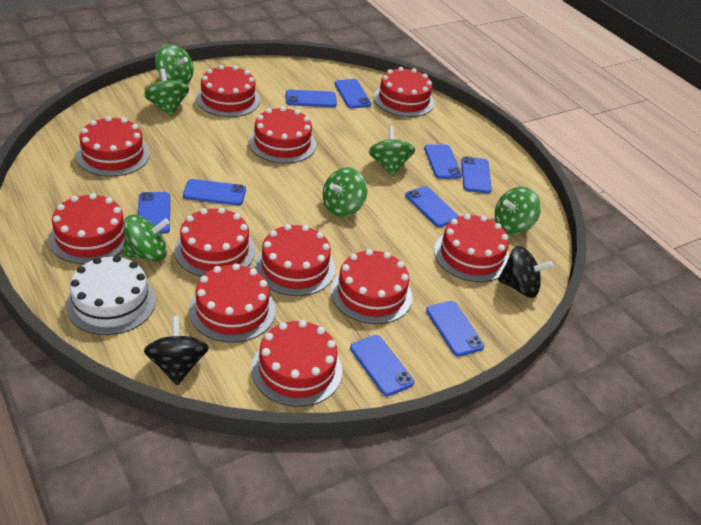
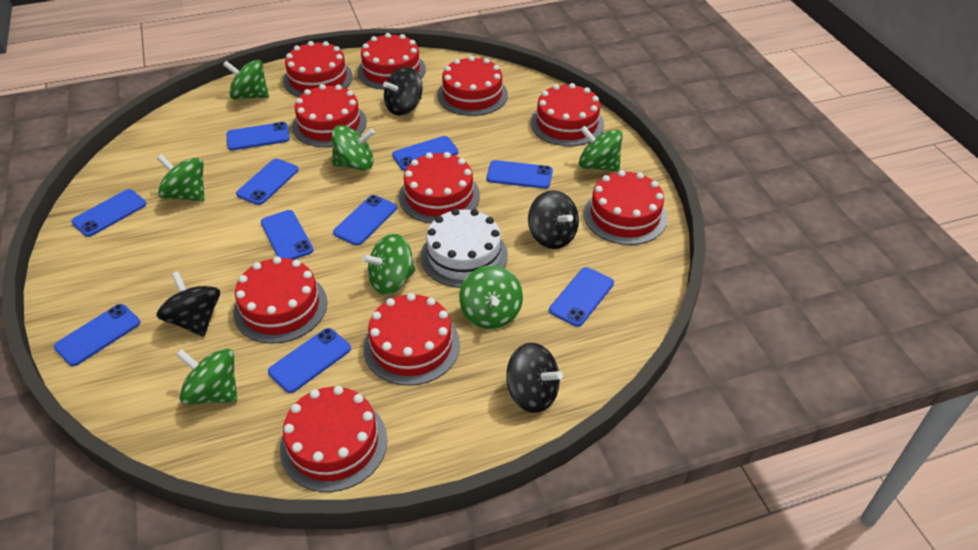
black spinning top: 2 -> 4
blue phone: 9 -> 10
green spinning top: 6 -> 7
red cake: 11 -> 10

